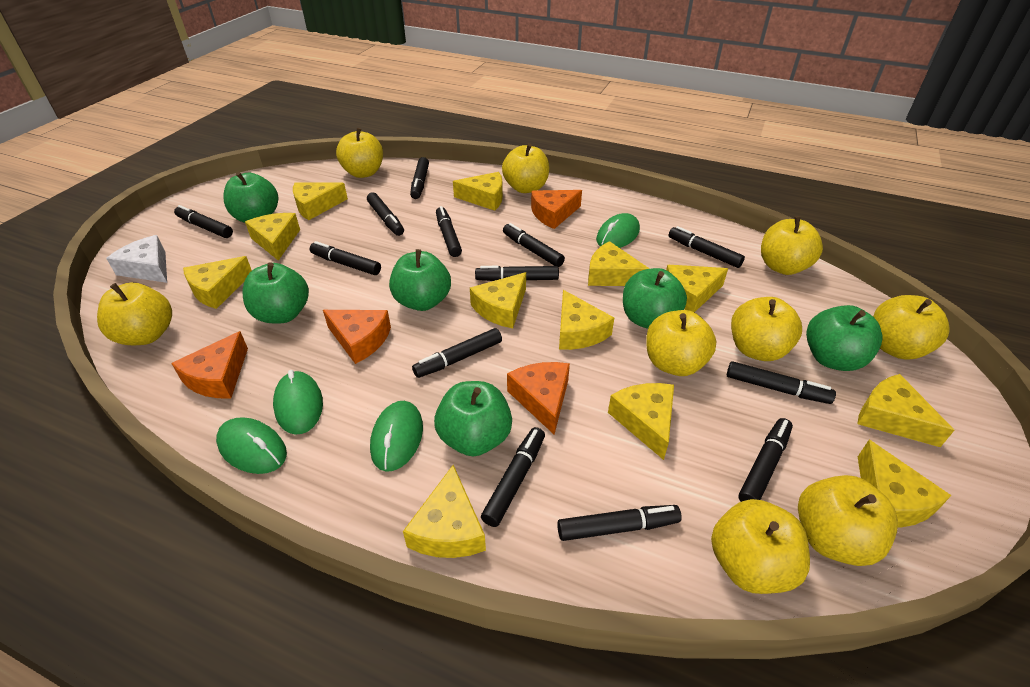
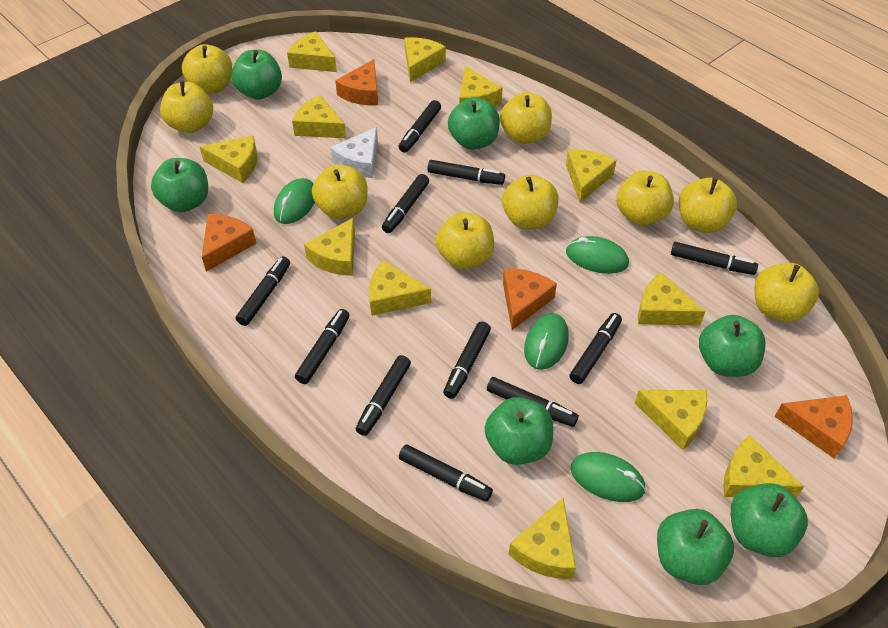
black marker: 13 -> 11
green apple: 6 -> 7

